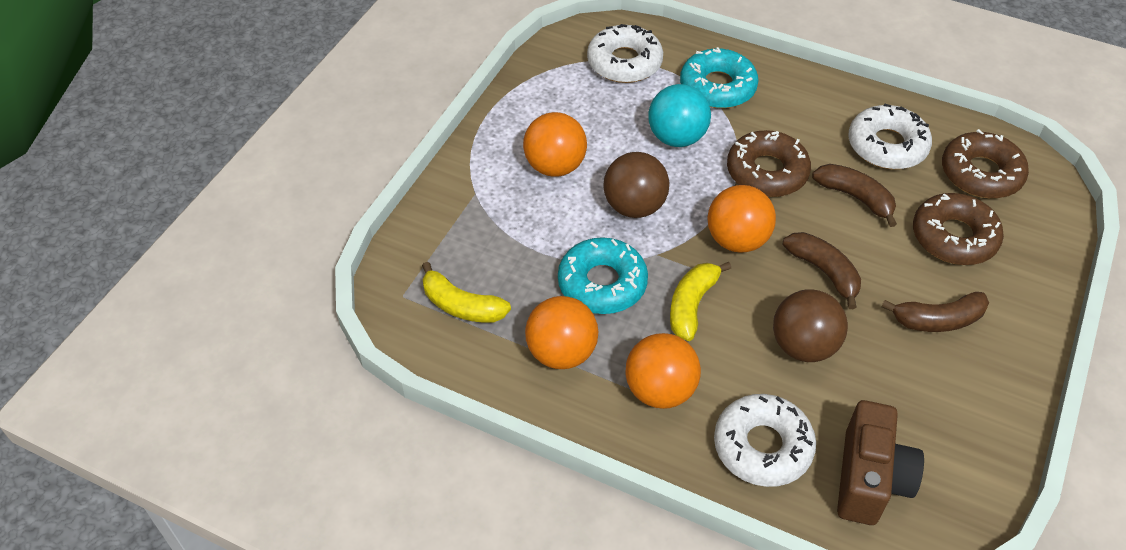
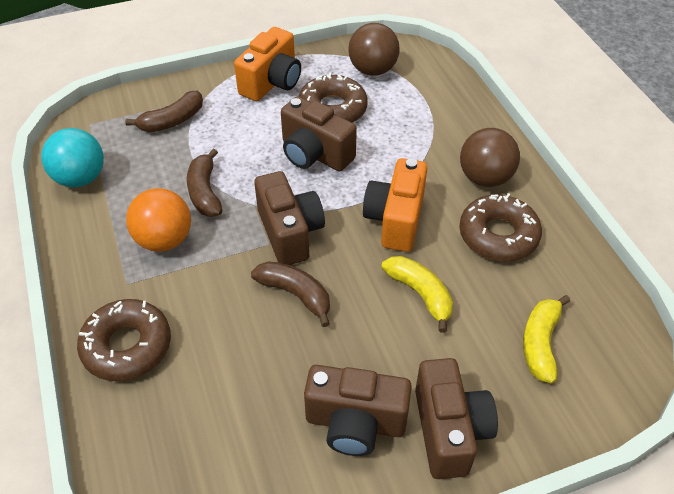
brown camera: 1 -> 4
orange ball: 4 -> 1
orange camera: 0 -> 2
turquoise donut: 2 -> 0
white donut: 3 -> 0

